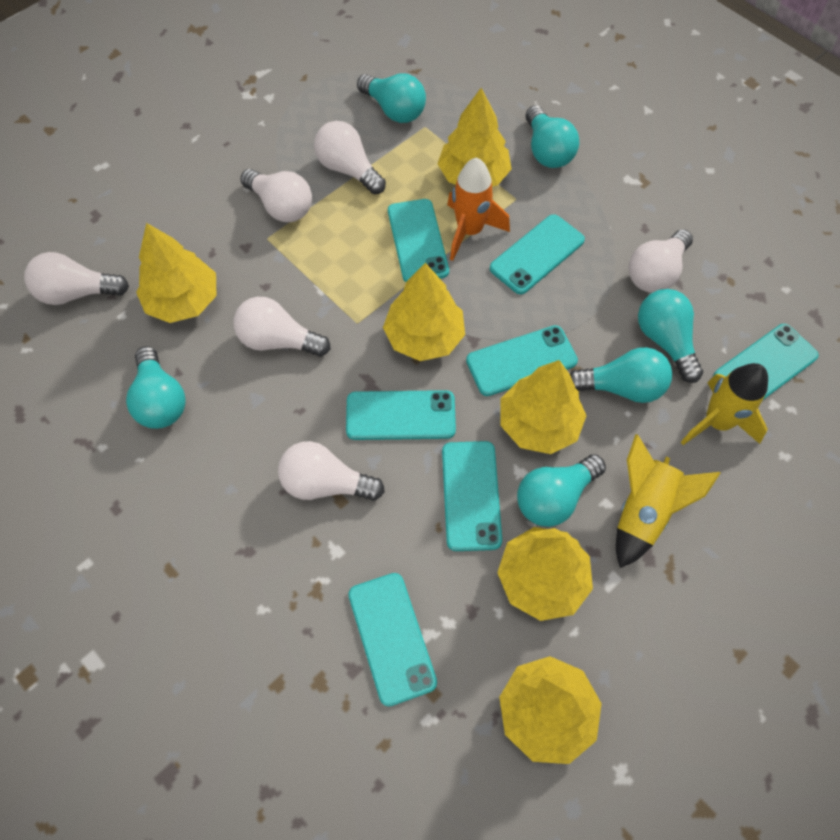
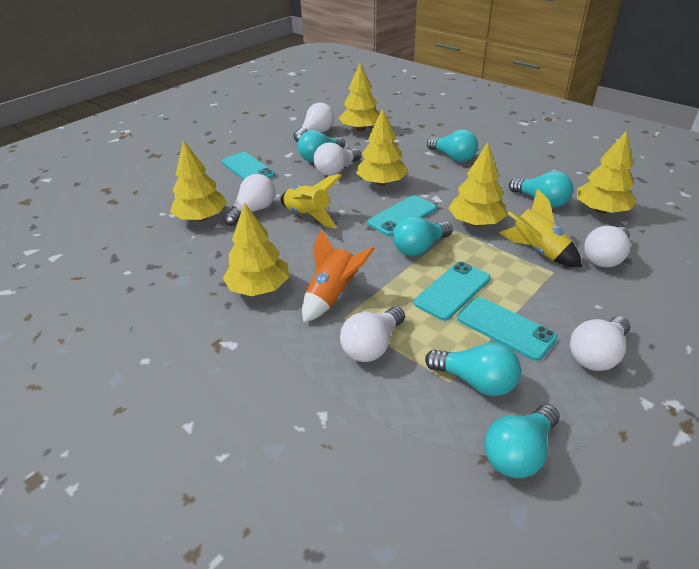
turquoise phone: 7 -> 4

